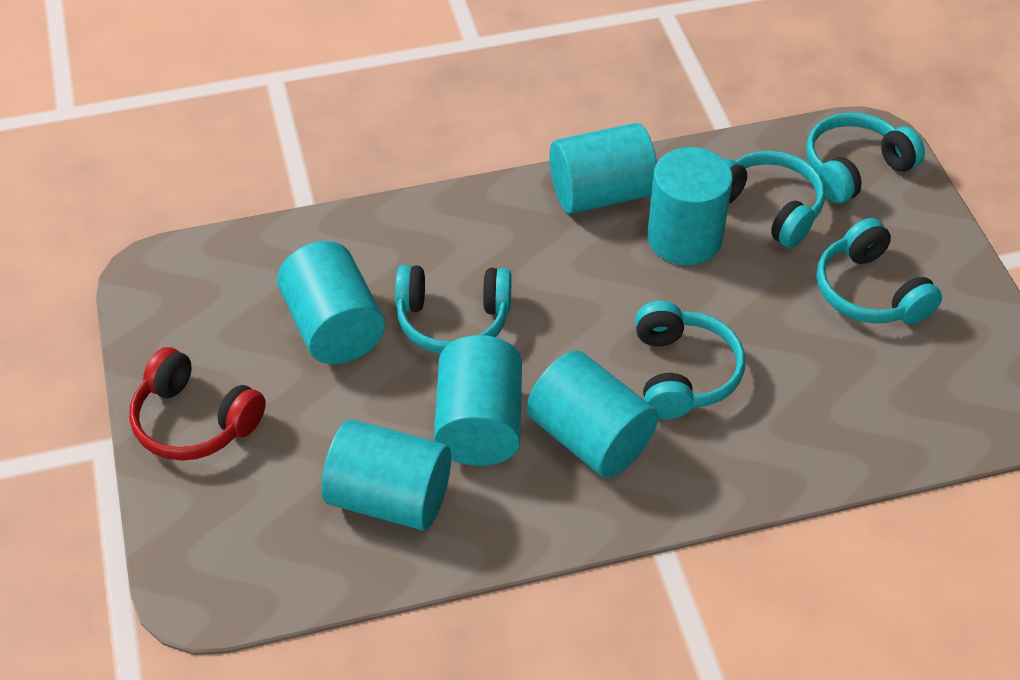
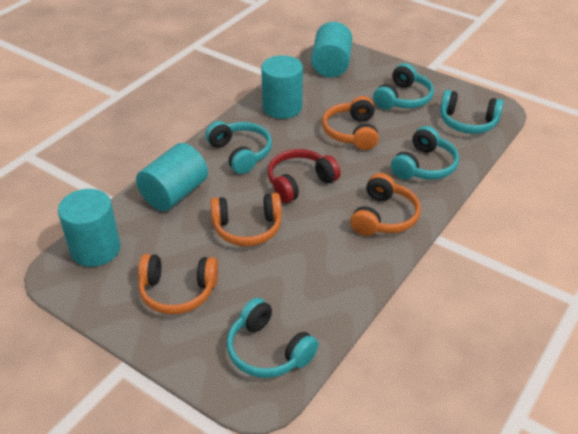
orange headphones: 0 -> 4
turquoise cylinder: 6 -> 4

